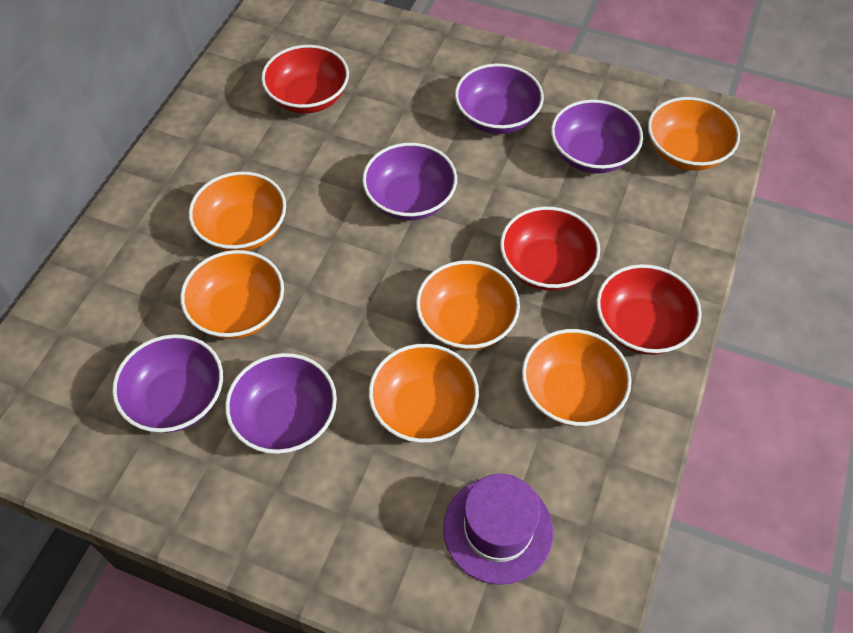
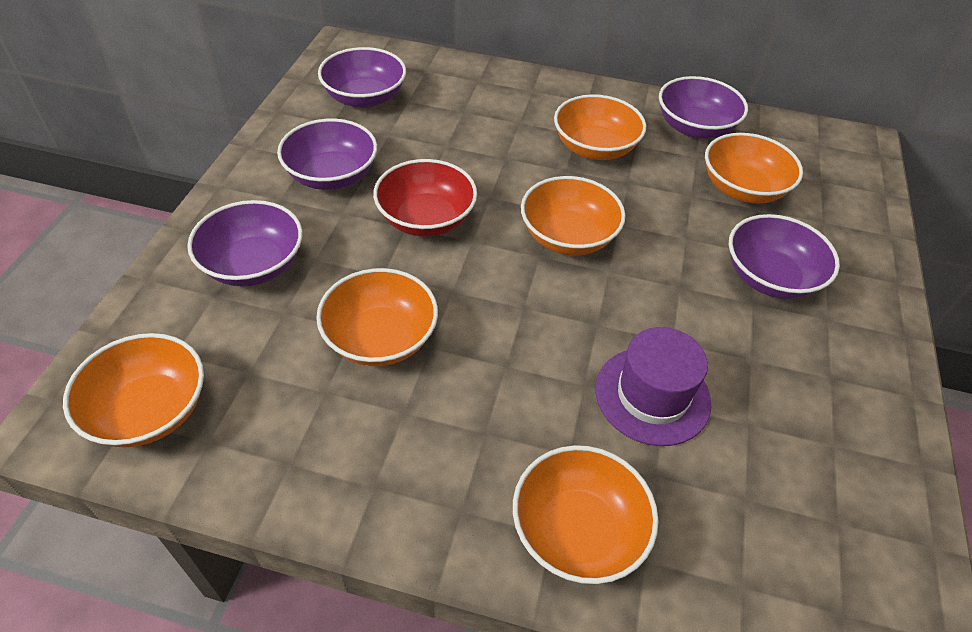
red bowl: 3 -> 1

